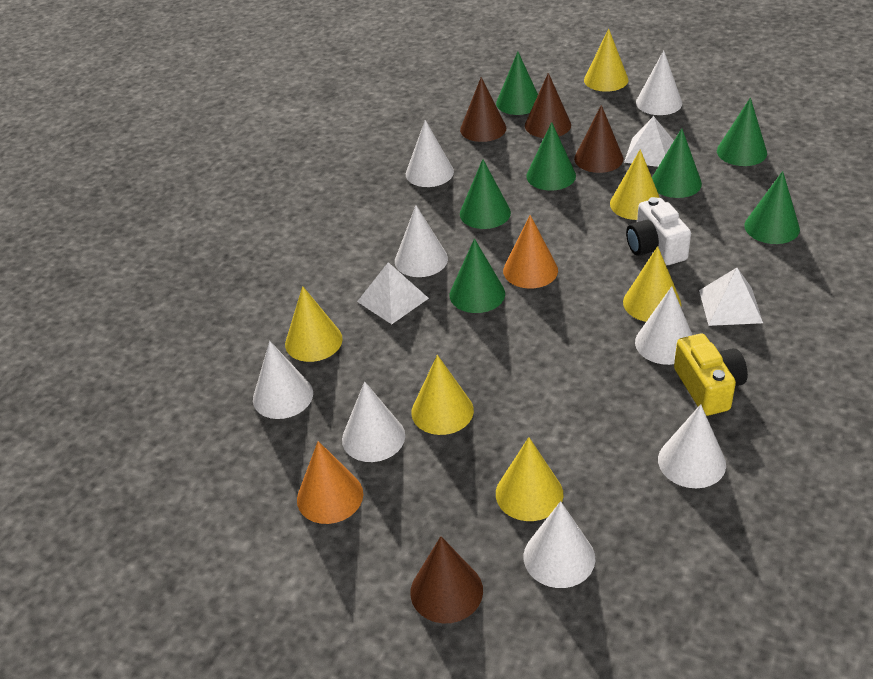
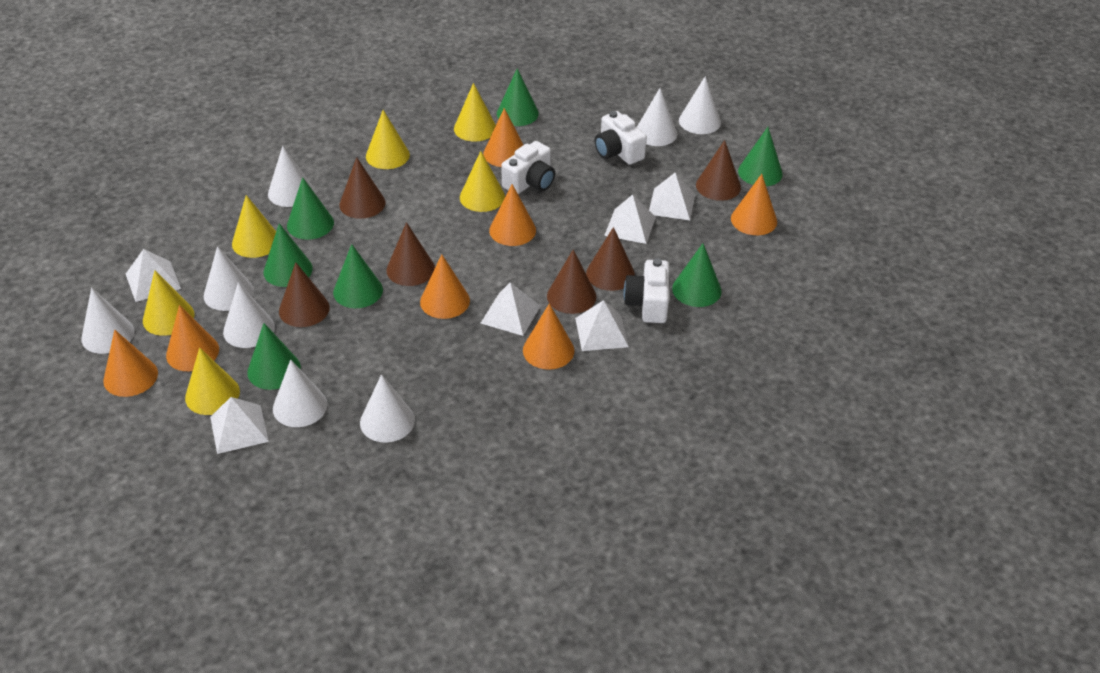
brown cone: 4 -> 6
orange cone: 2 -> 7
white camera: 1 -> 3
white pyramid: 3 -> 6
yellow camera: 1 -> 0

